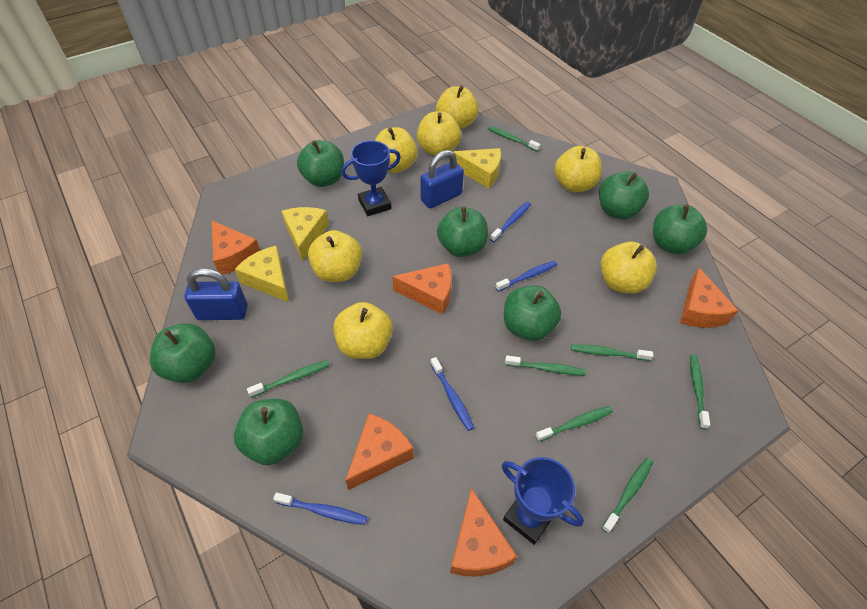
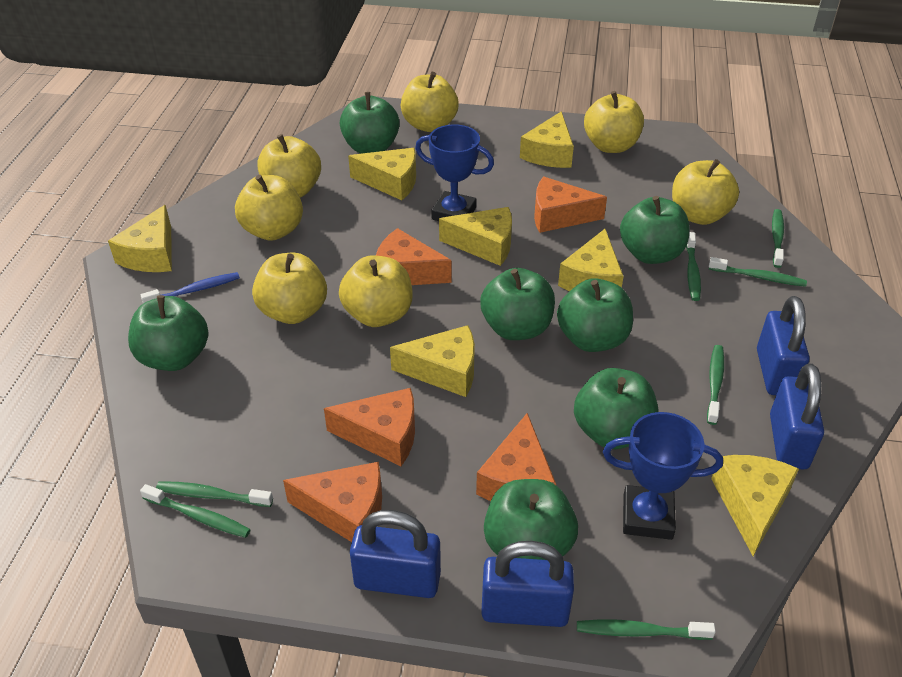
blue padlock: 2 -> 4
blue toothbrush: 4 -> 1
yellow cheese: 3 -> 7

